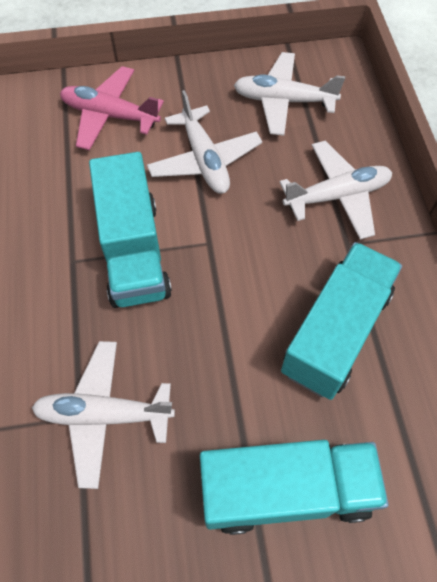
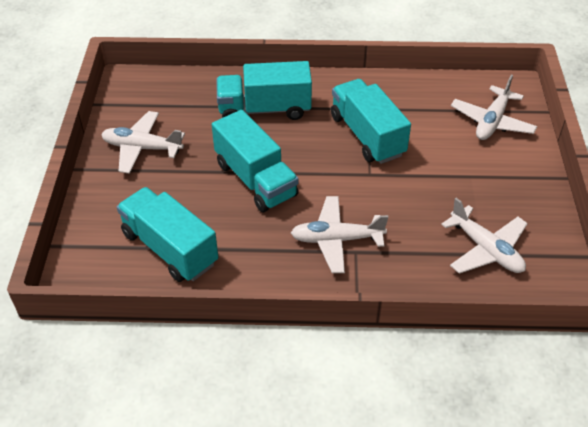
pink plane: 1 -> 0
turquoise truck: 3 -> 4

